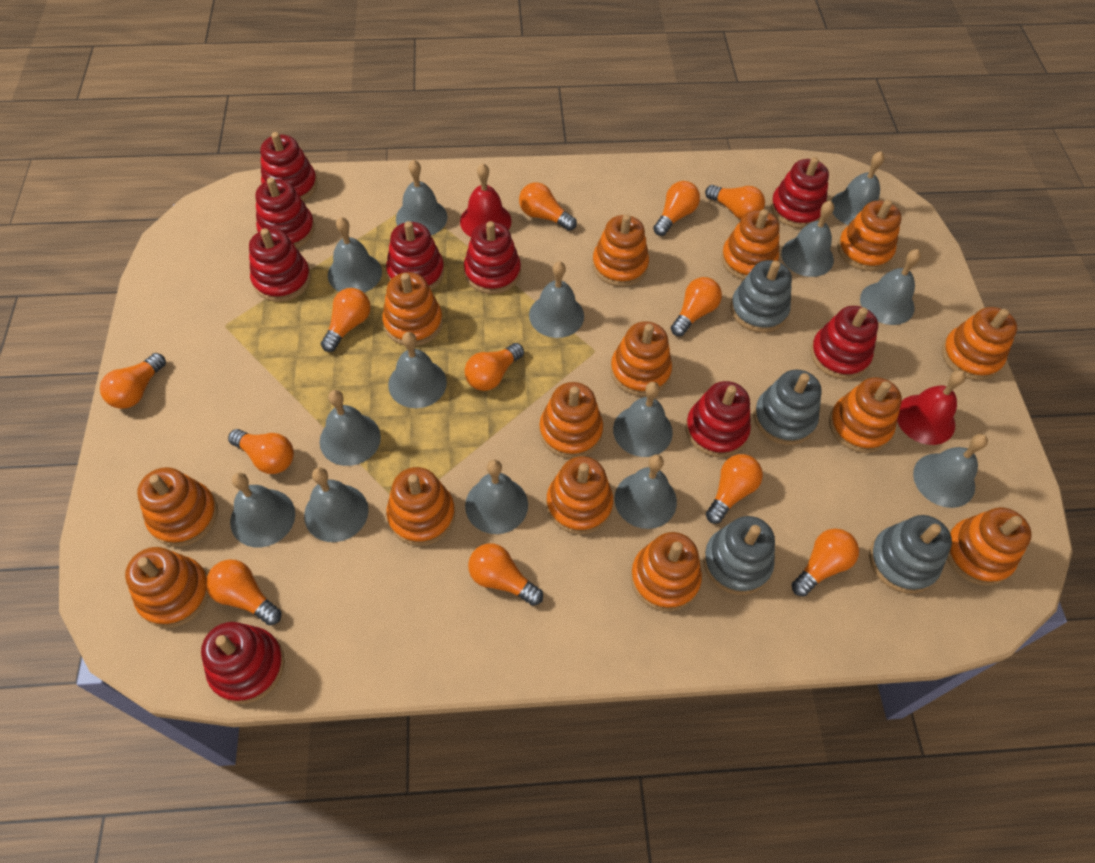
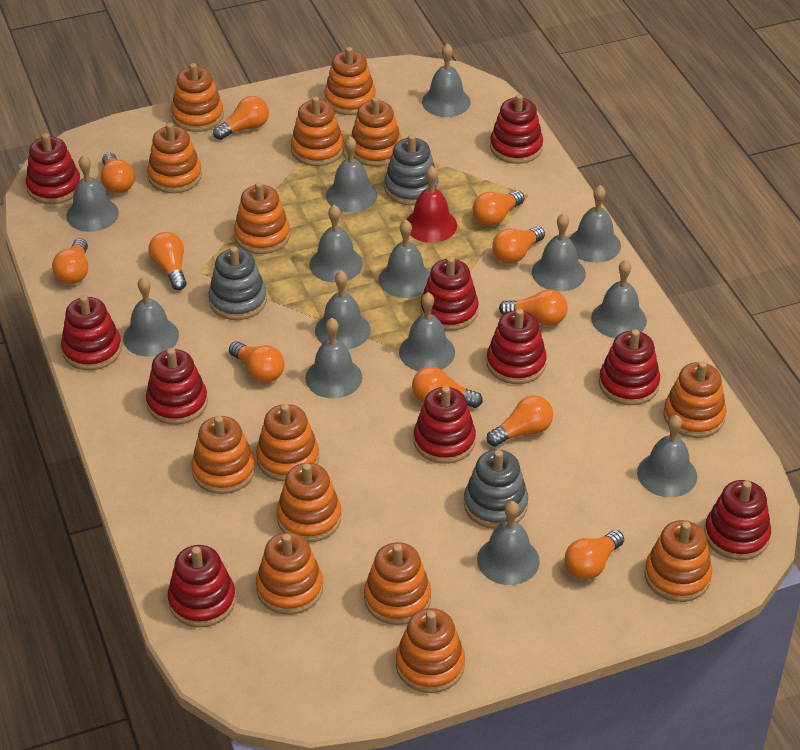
grey stacking toy: 4 -> 3
orange light bulb: 12 -> 11
red bell: 2 -> 1
red stacking toy: 9 -> 10

